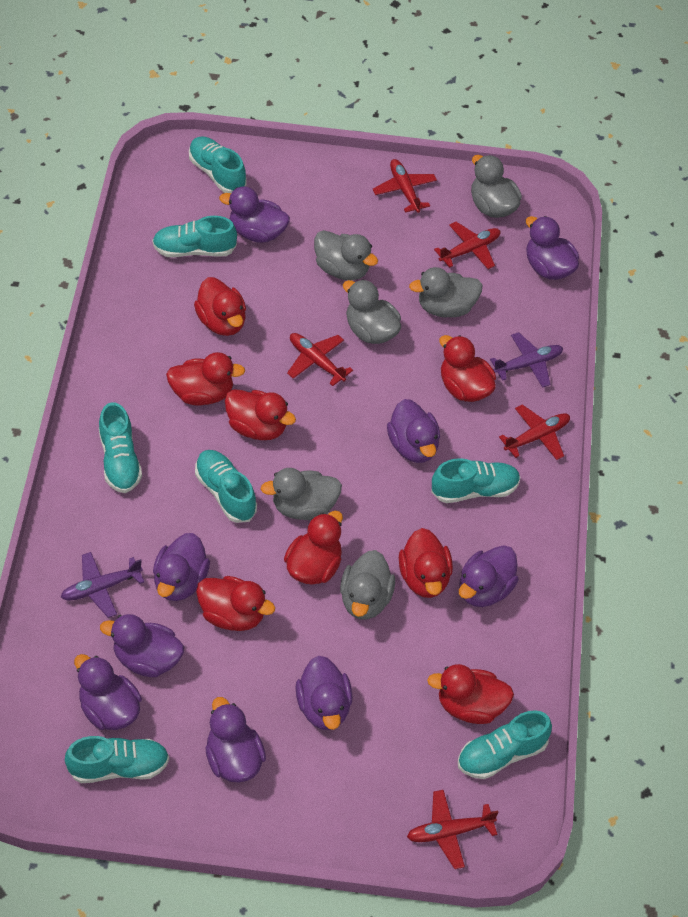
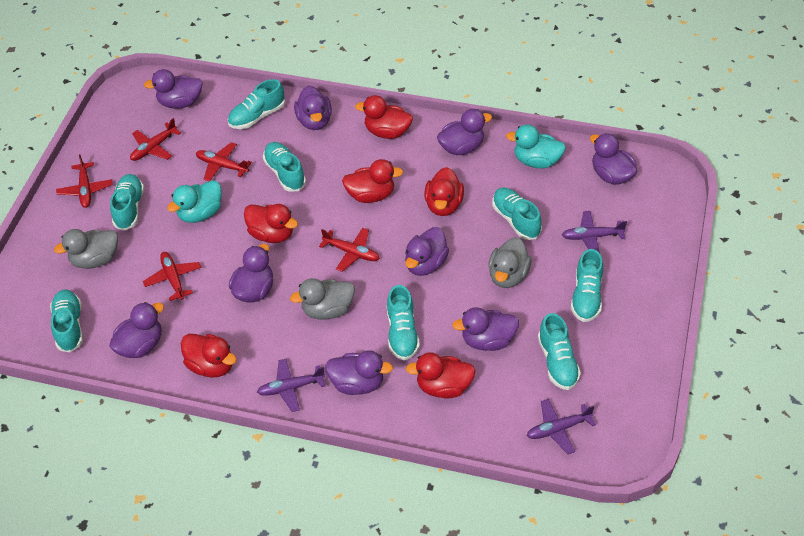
grey duck: 6 -> 3
purple plane: 2 -> 3
red duck: 8 -> 6
turquoise duck: 0 -> 2
turquoise shoe: 7 -> 8

